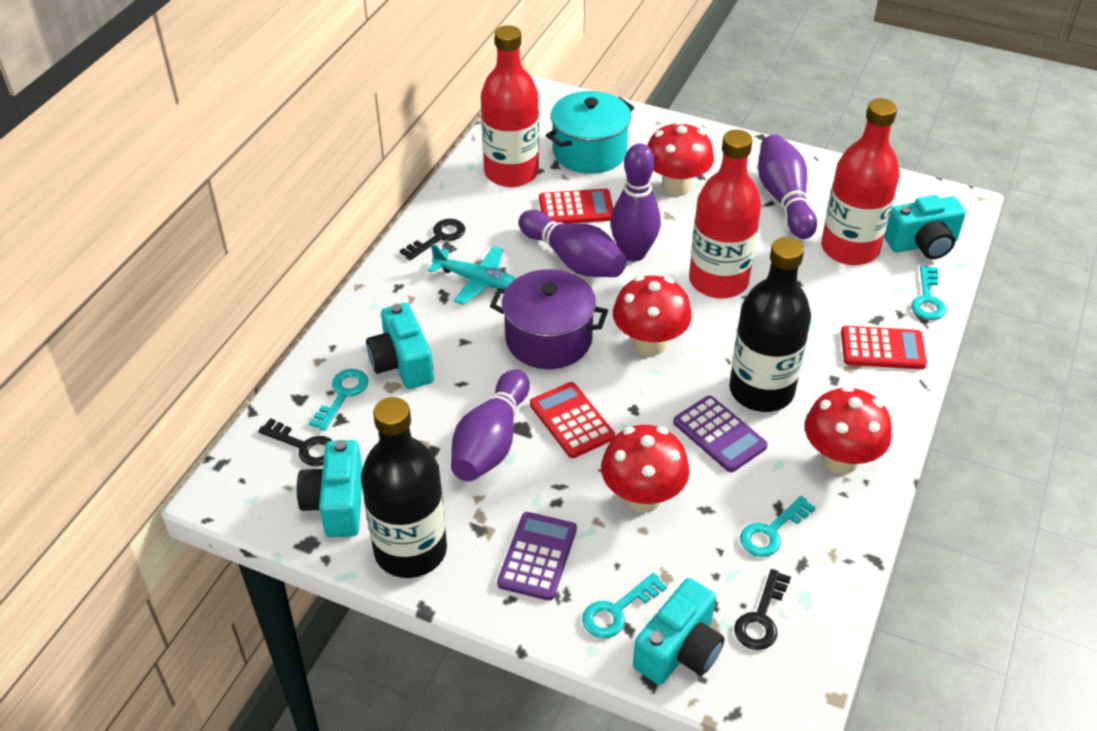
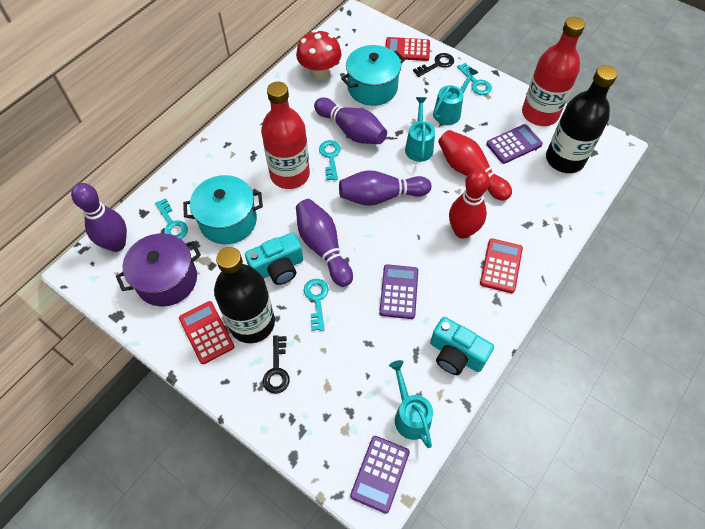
black key: 3 -> 2
purple calculator: 2 -> 3
red bottle: 3 -> 2
red bowling pin: 0 -> 2
red mushroom: 4 -> 1
turquoise camera: 4 -> 2
turquoise plane: 1 -> 0
turquoise pot: 1 -> 2
turquoise watering can: 0 -> 3

